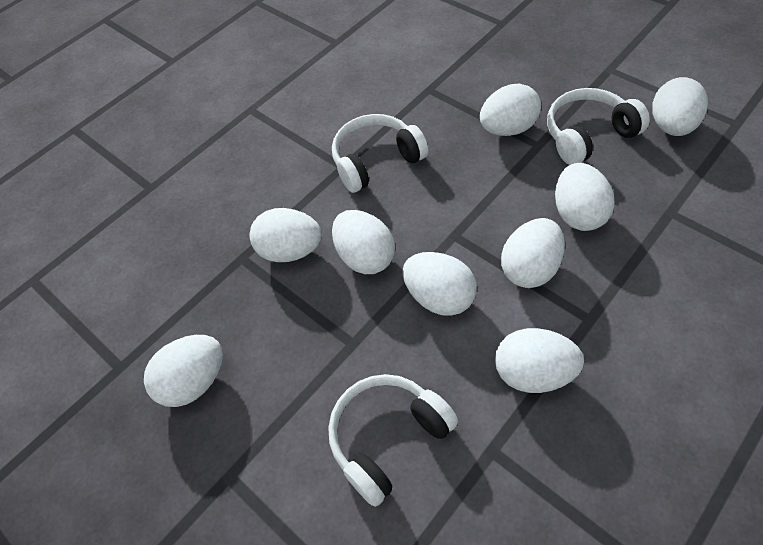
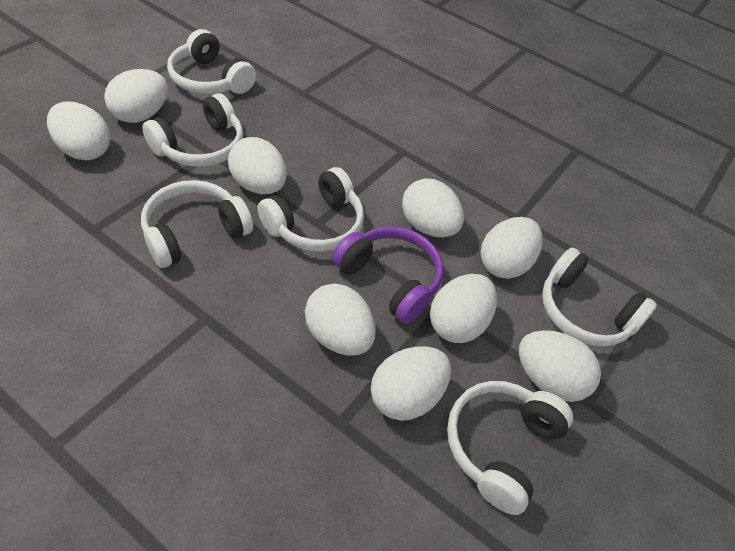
purple headphones: 0 -> 1
white headphones: 3 -> 6

